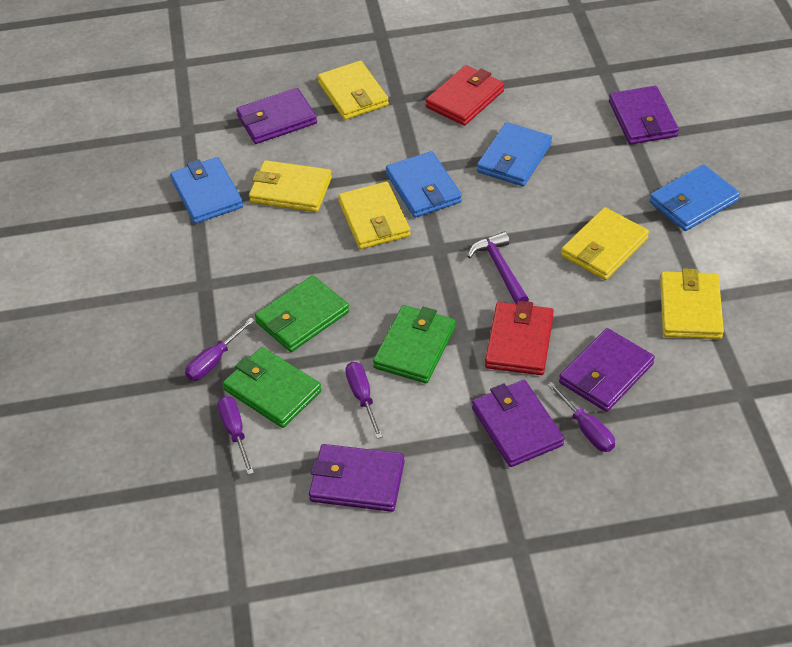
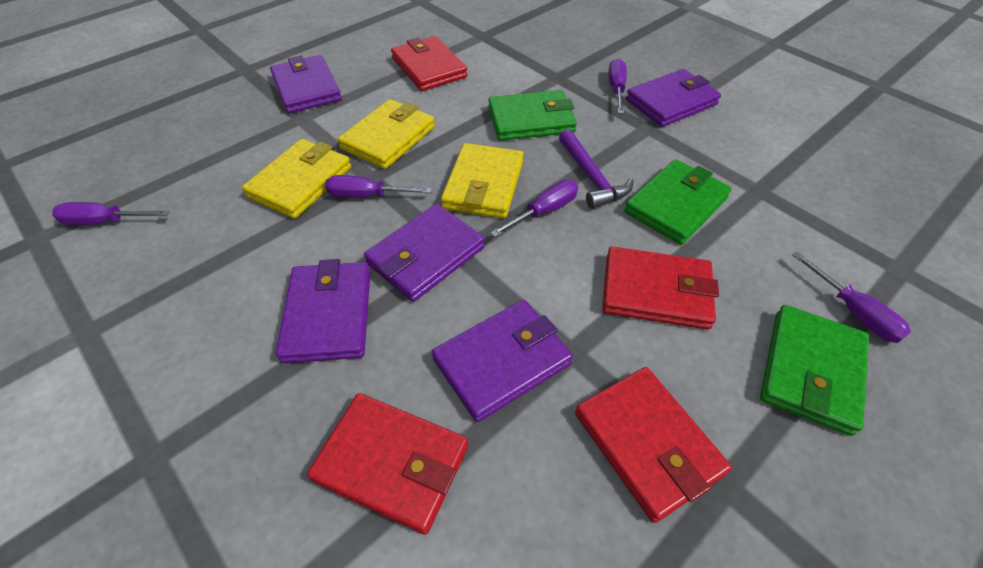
blue wallet: 4 -> 0
purple screwdriver: 4 -> 5
red wallet: 2 -> 4
yellow wallet: 5 -> 3

